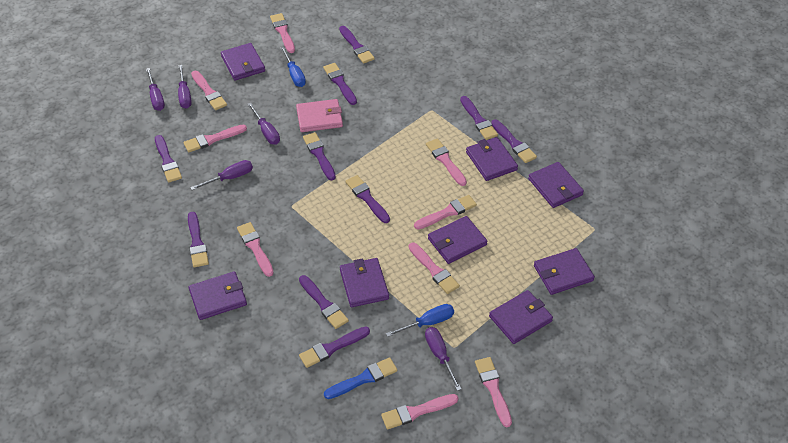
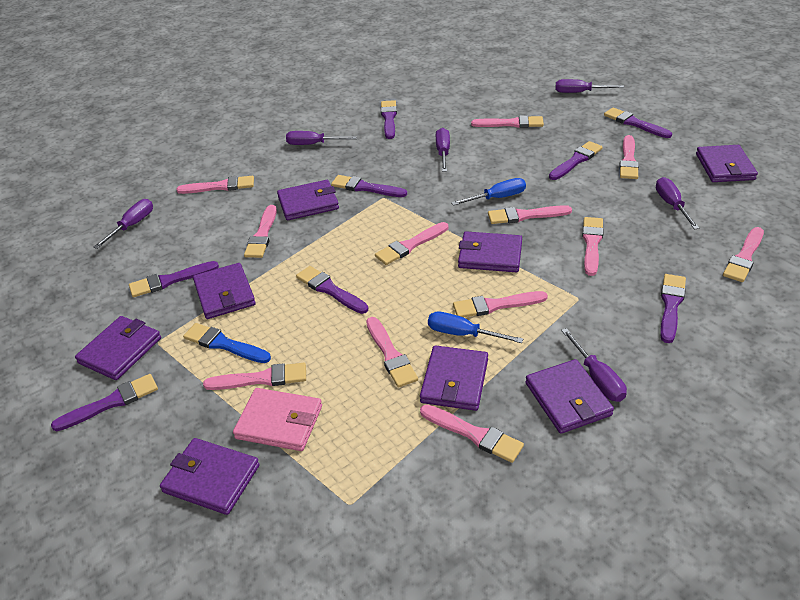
pink brush: 9 -> 12
purple brush: 10 -> 8
purple screwdriver: 5 -> 6

